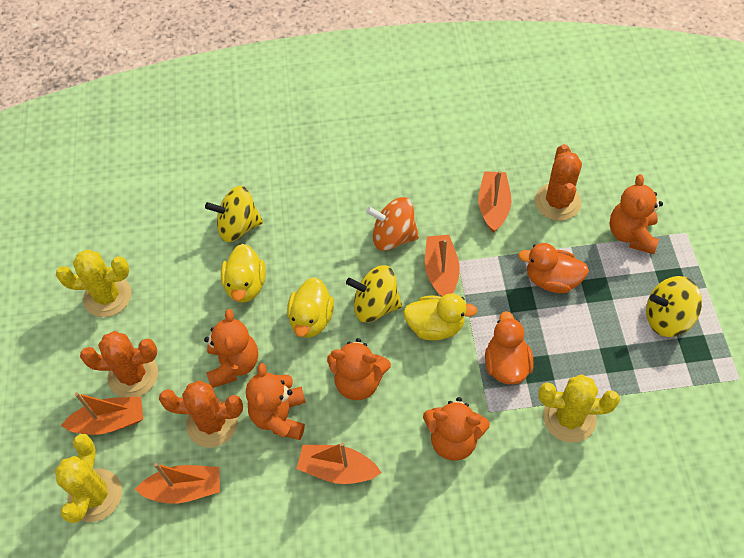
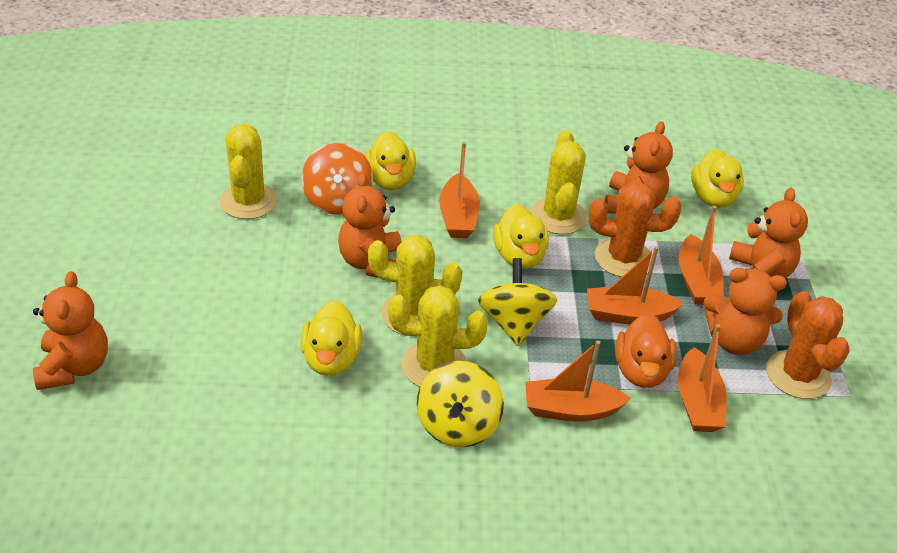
orange cactus: 3 -> 2
orange duck: 2 -> 1
yellow cactus: 3 -> 4
yellow duck: 3 -> 4
yellow spinning top: 3 -> 2

